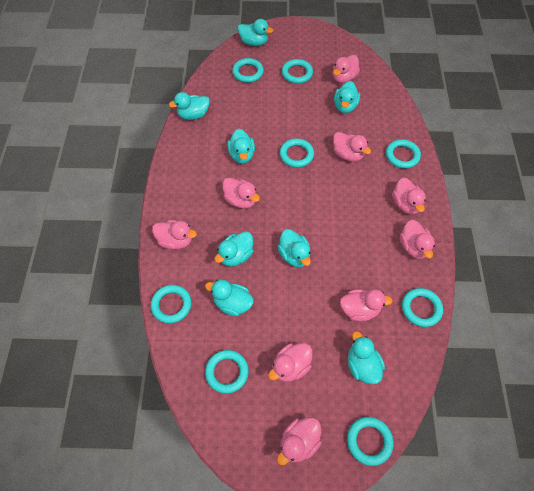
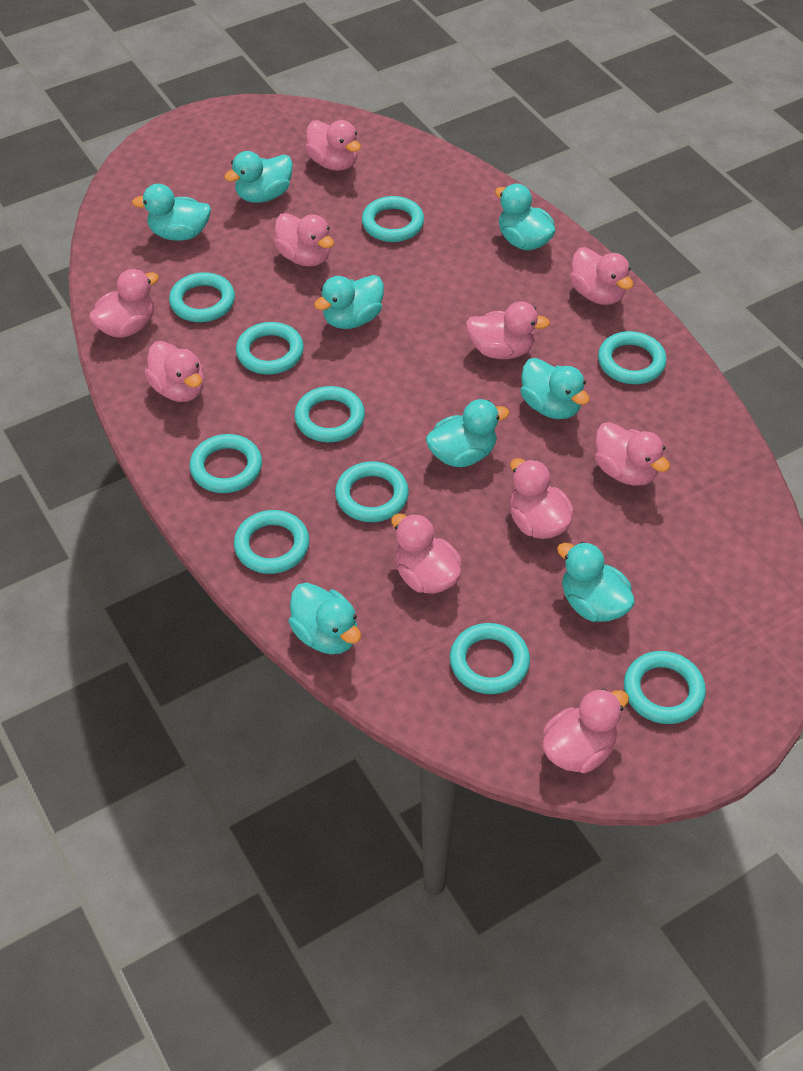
pink duck: 9 -> 10
turquoise ring: 8 -> 10

